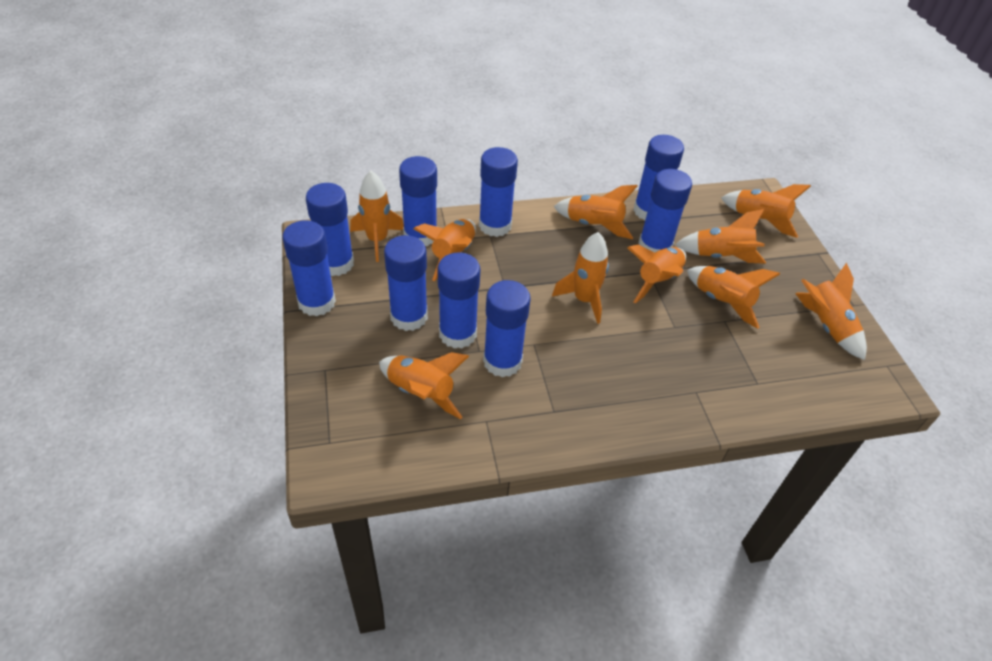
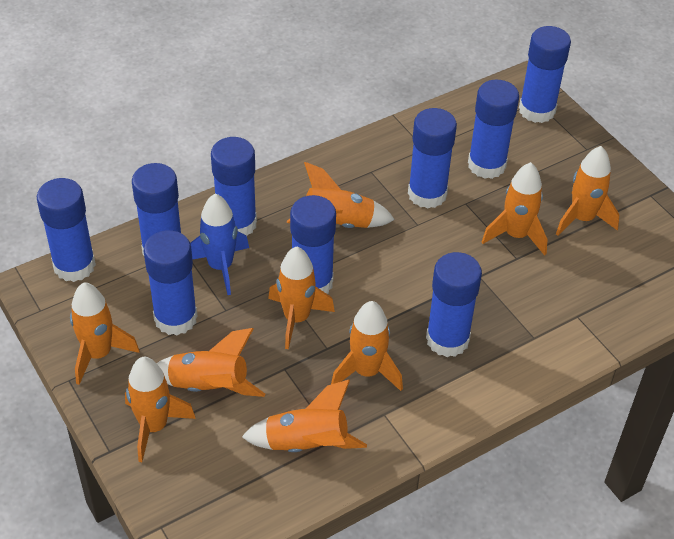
blue rocket: 0 -> 1
orange rocket: 10 -> 9

